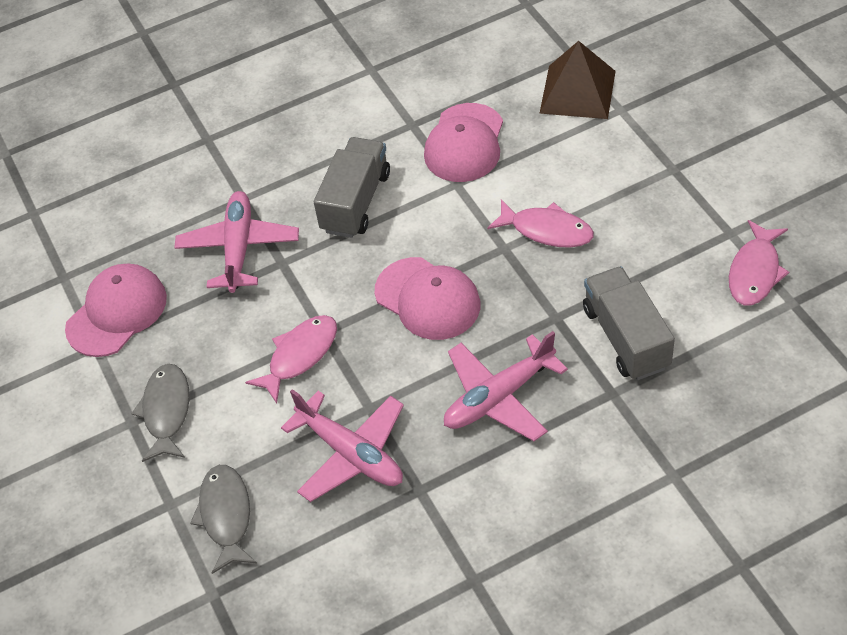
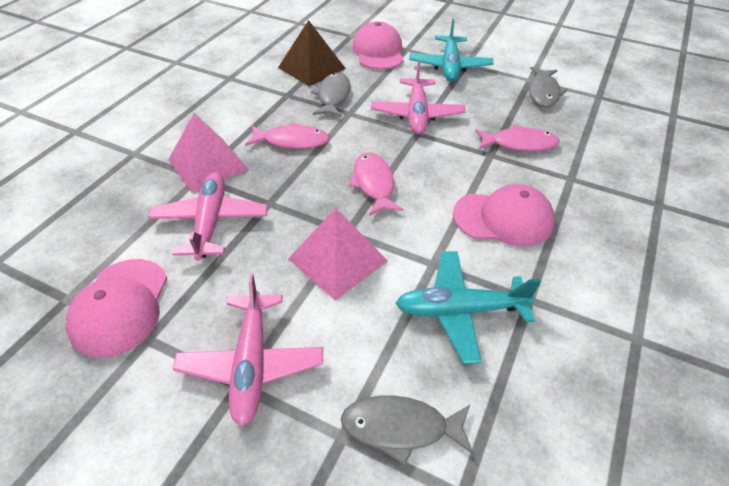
grey fish: 2 -> 3
grey truck: 2 -> 0
pink pyramid: 0 -> 2
turquoise plane: 0 -> 2

